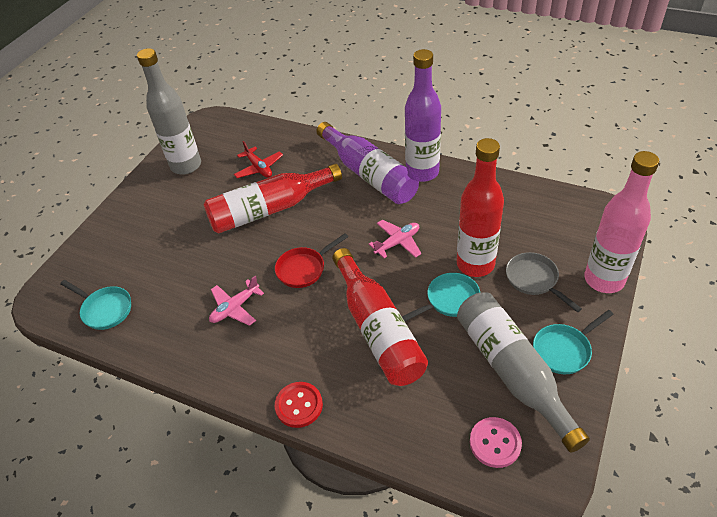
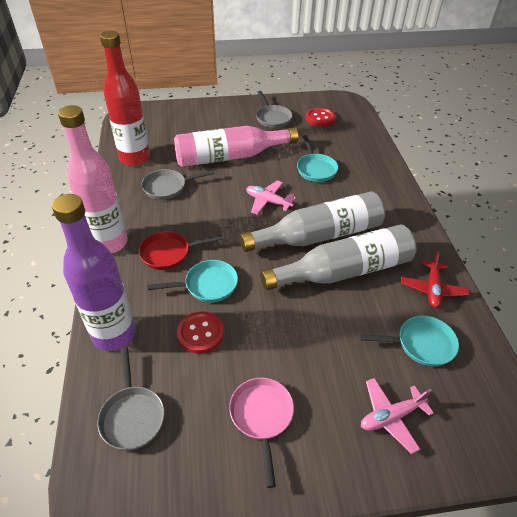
grey pan: 1 -> 3
pink bottle: 1 -> 2
pink button: 1 -> 0
pink pan: 0 -> 1
purple bottle: 2 -> 1
red bottle: 3 -> 1
red button: 1 -> 2

